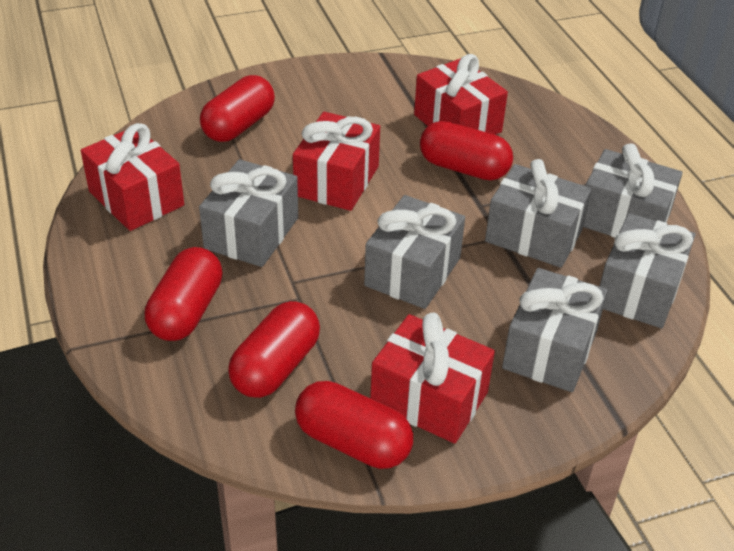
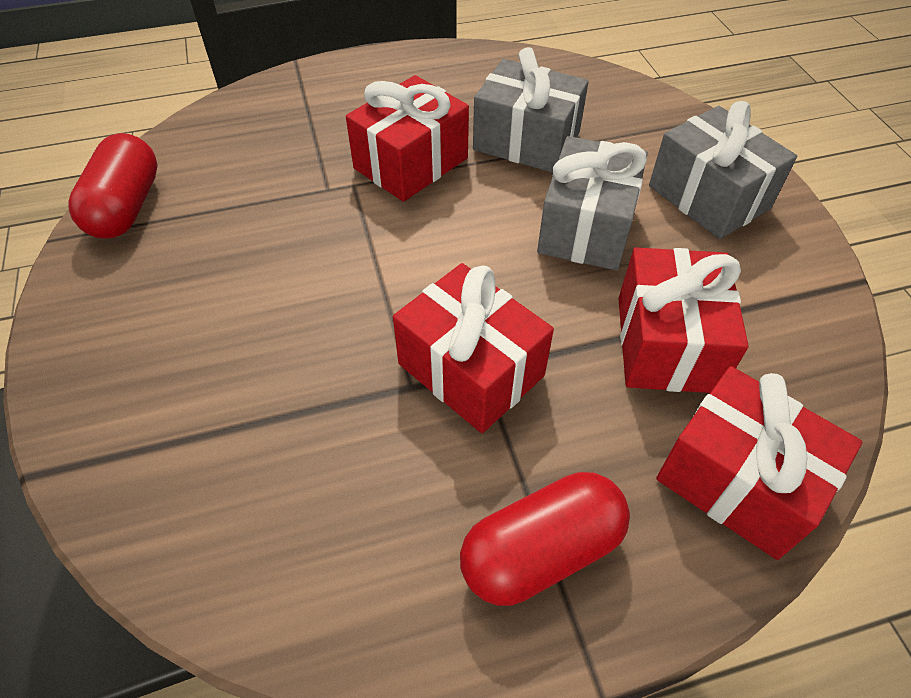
grey gift: 6 -> 3
red capsule: 5 -> 2

